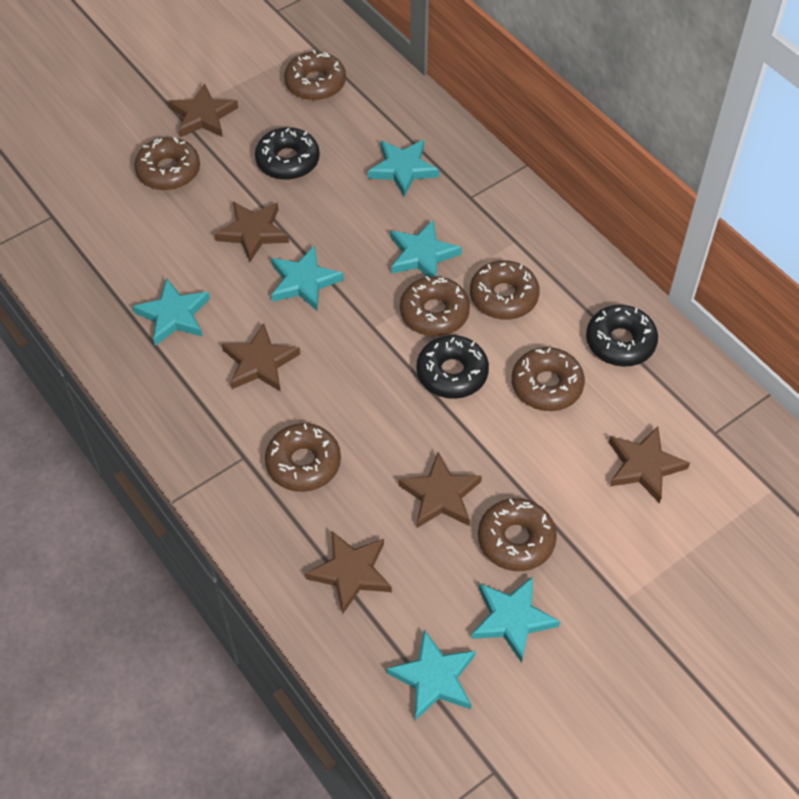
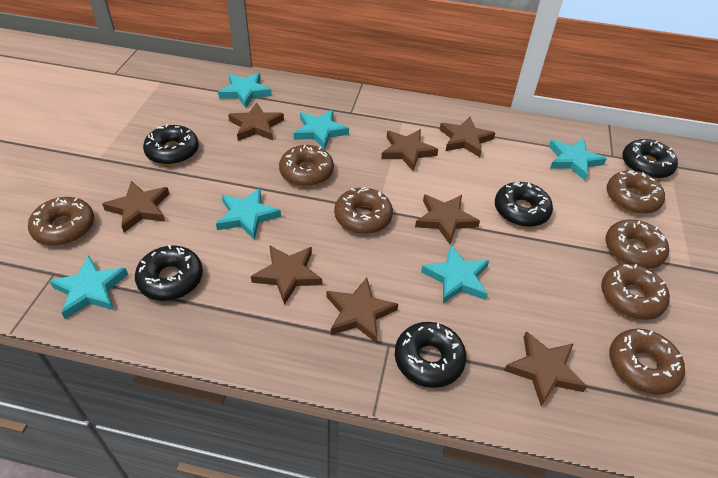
black donut: 3 -> 5
brown star: 6 -> 8

